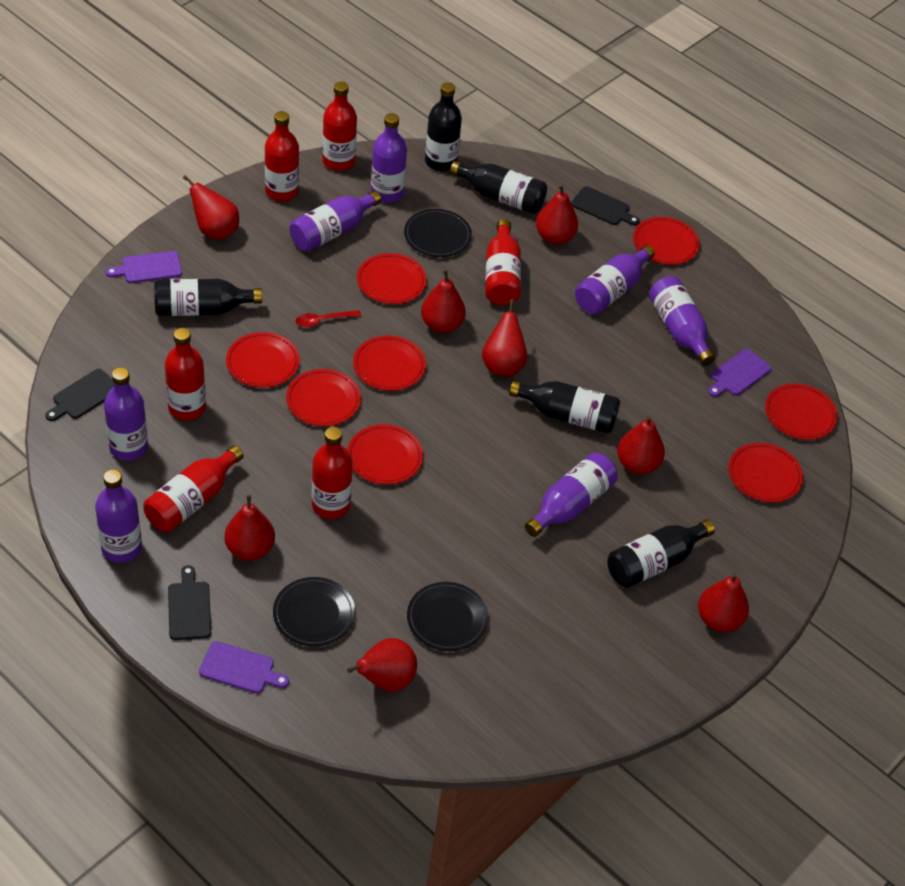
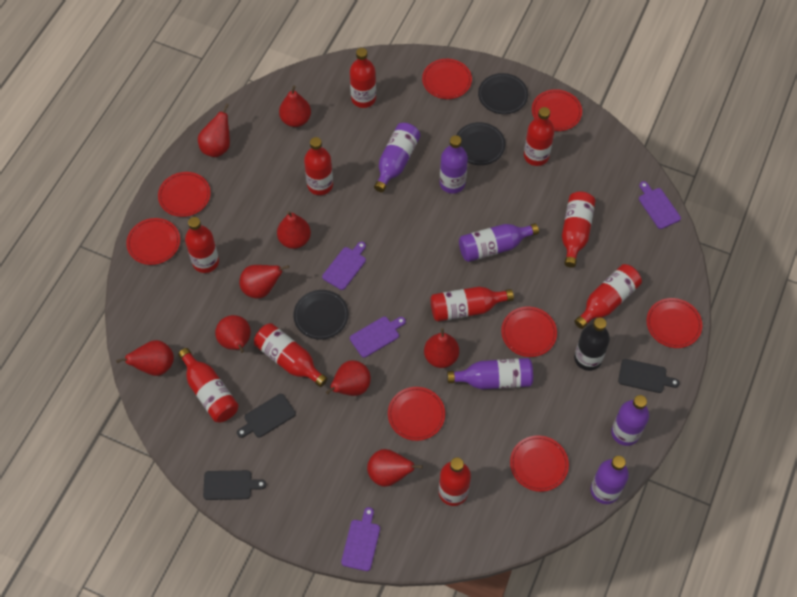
black bottle: 5 -> 1
purple bottle: 7 -> 6
purple cutting board: 3 -> 4
red bottle: 6 -> 10
red pear: 8 -> 9
red spoon: 1 -> 0

